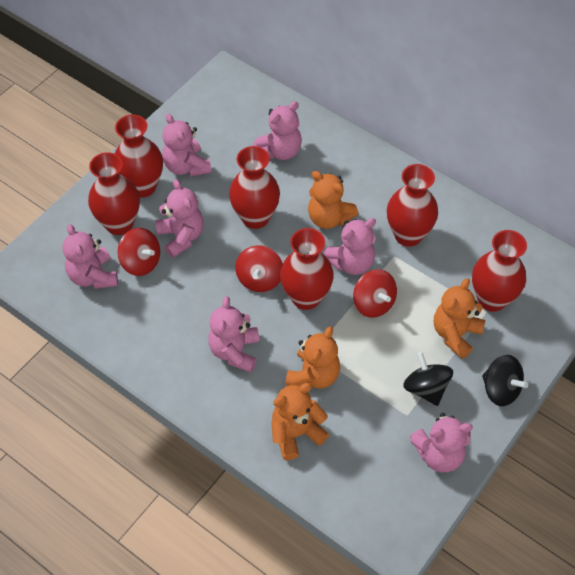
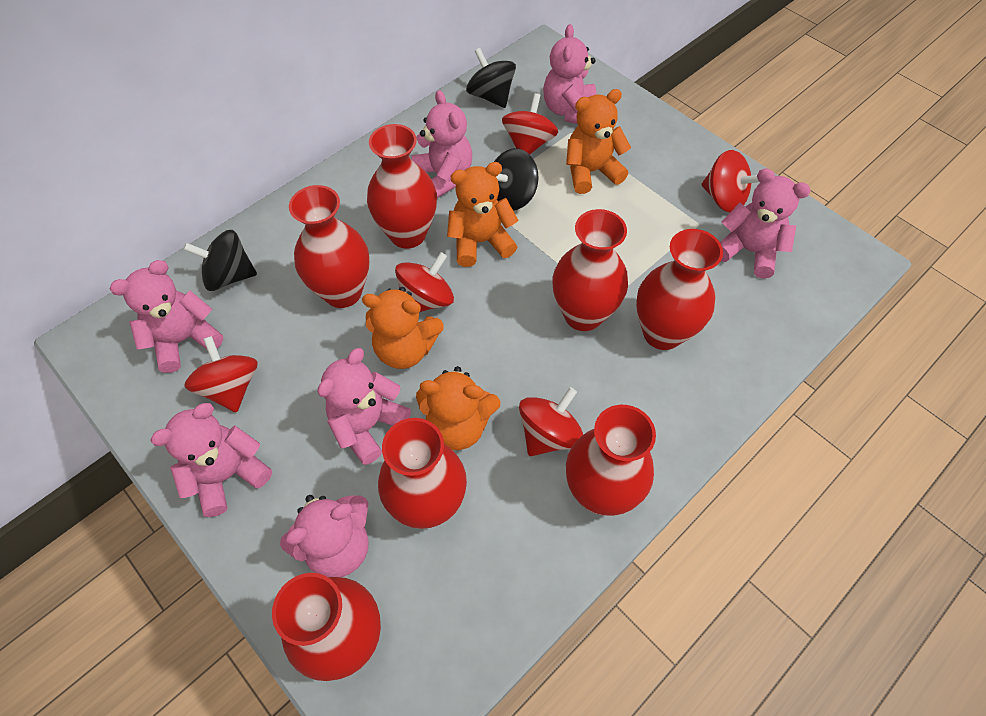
black spinning top: 2 -> 3
red spinning top: 3 -> 5
red vase: 6 -> 7

